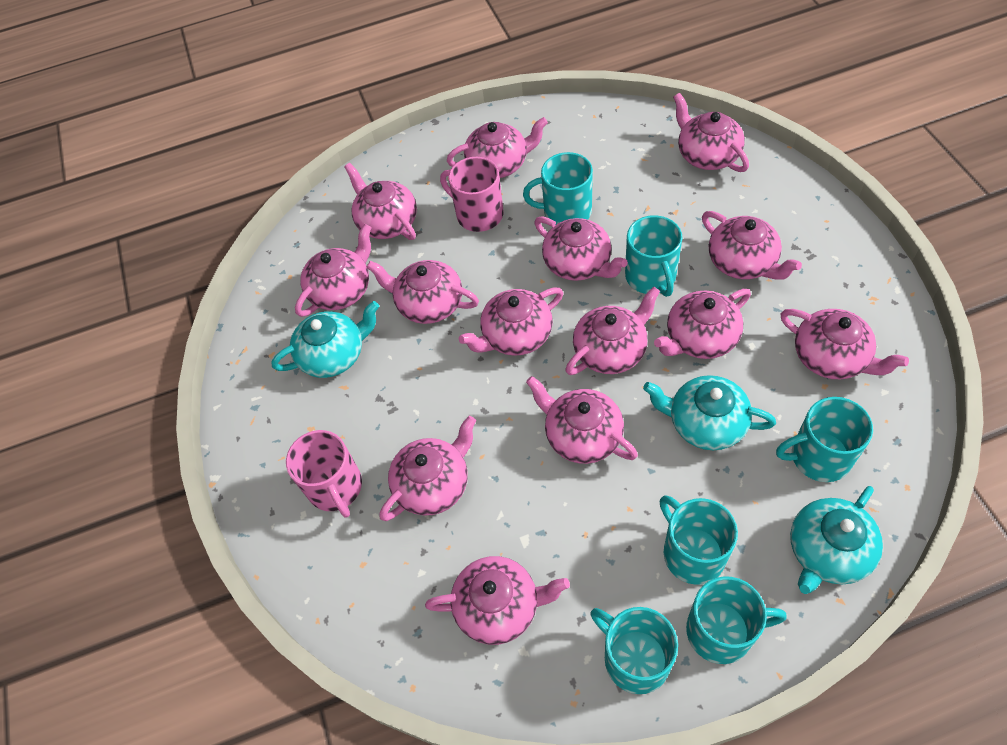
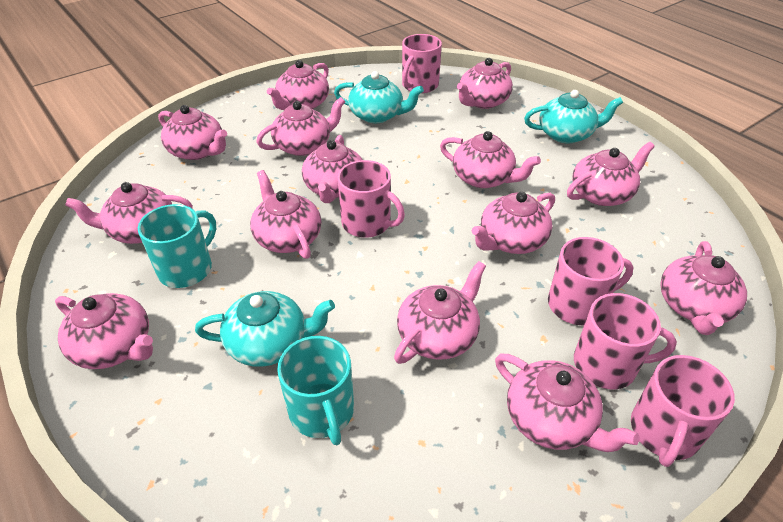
pink mug: 2 -> 5
turquoise mug: 6 -> 2

